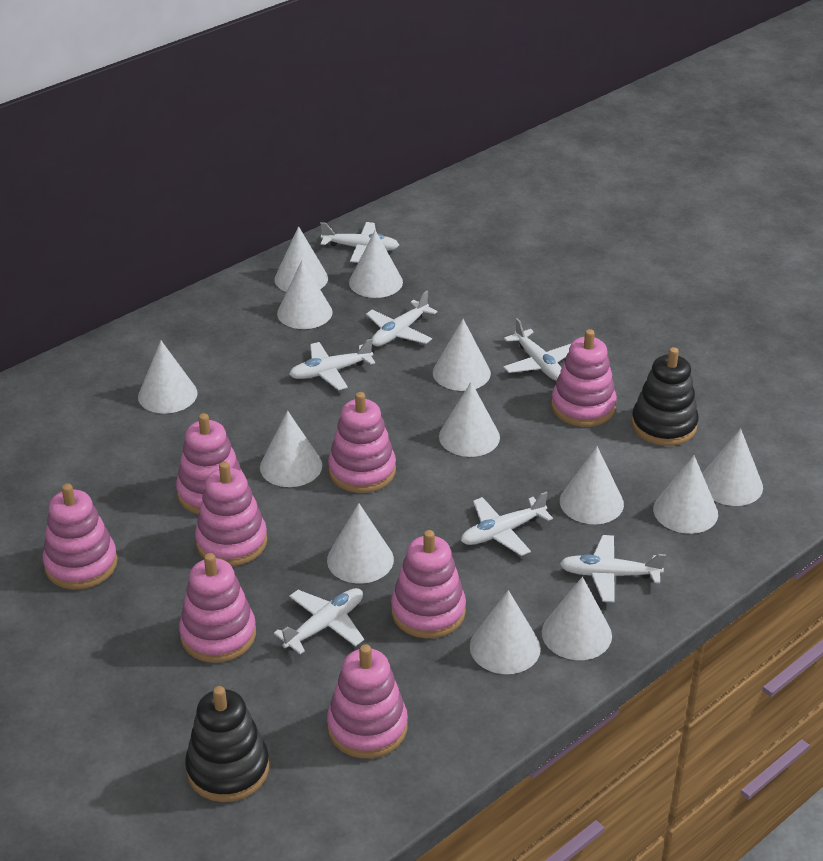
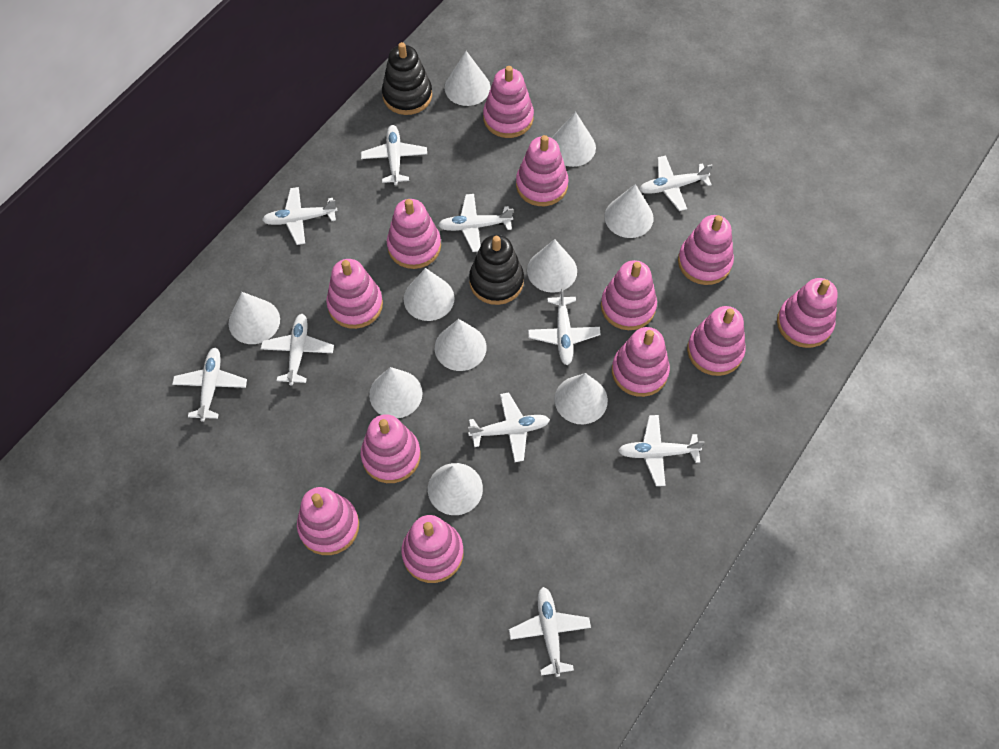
pink stacking toy: 8 -> 12
white cone: 13 -> 10
white plane: 7 -> 10

